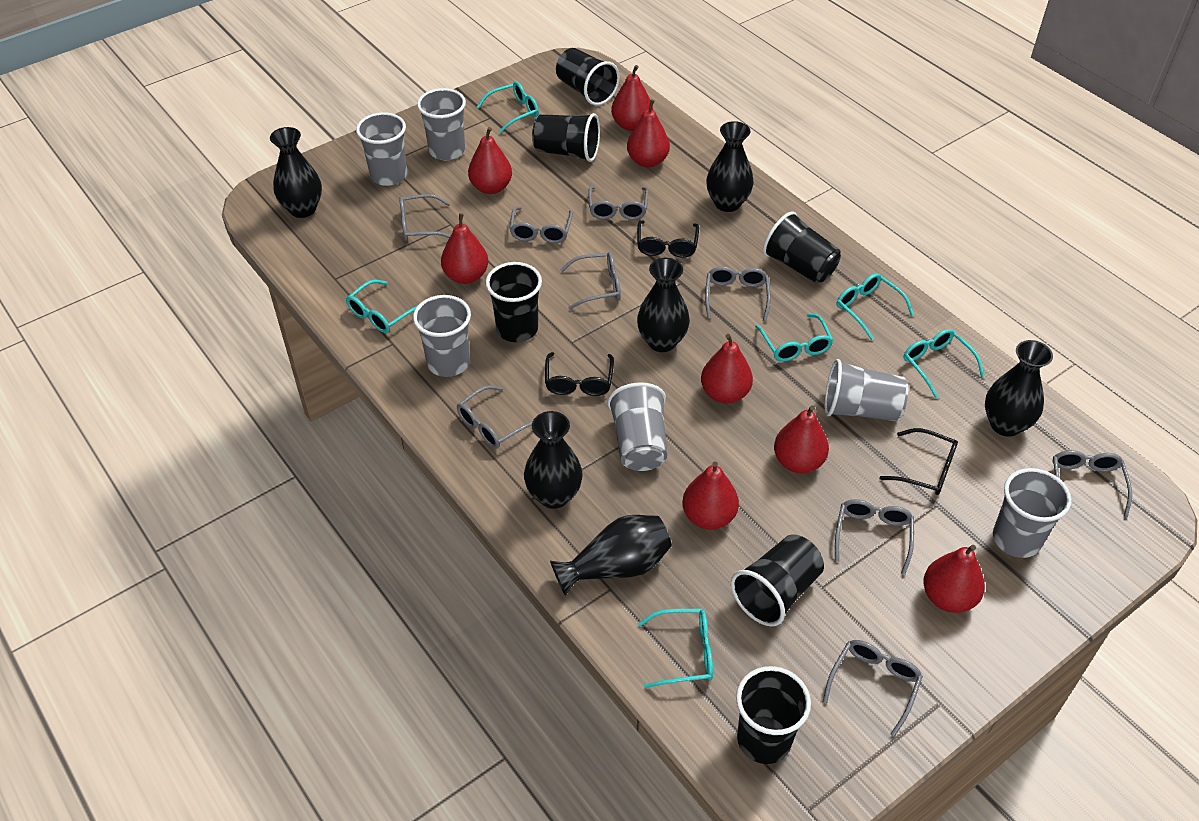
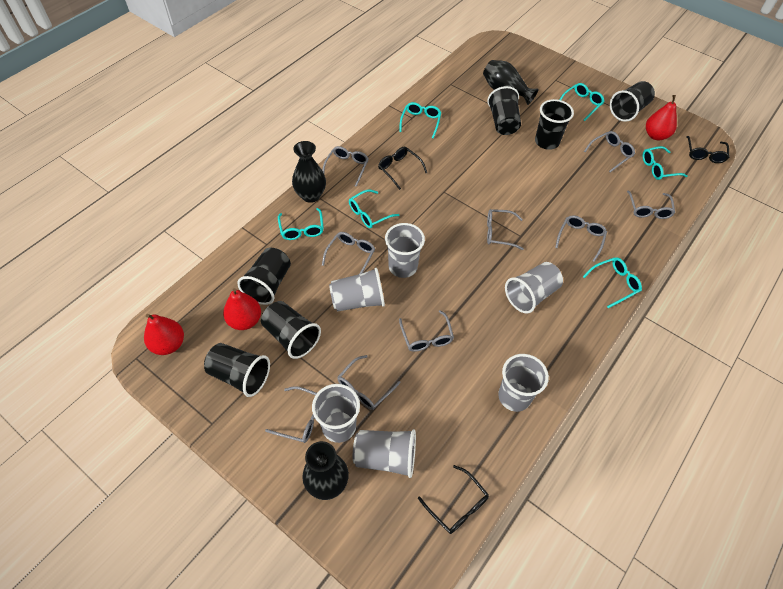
black vase: 6 -> 3
red pear: 8 -> 3

